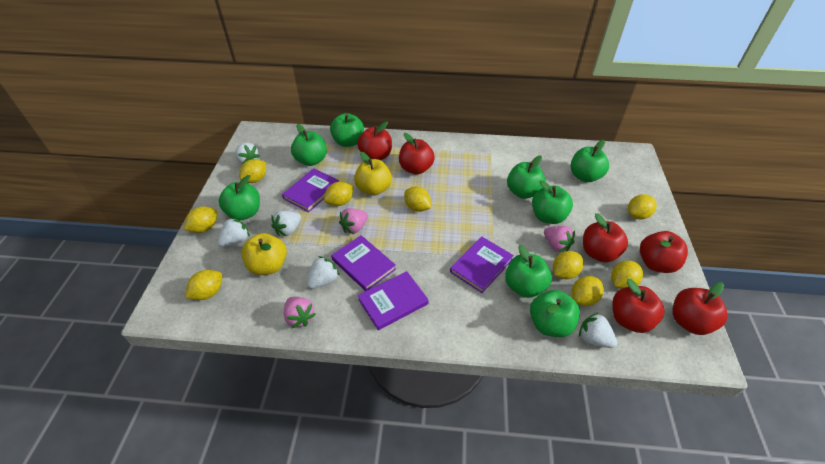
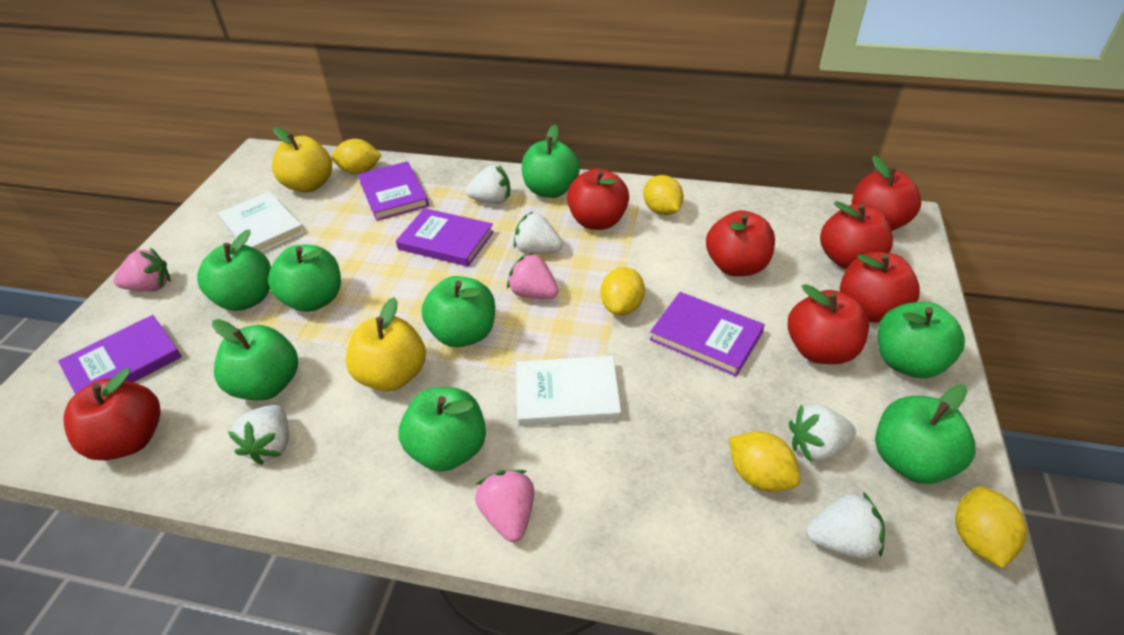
red apple: 6 -> 7
white book: 0 -> 2
yellow lemon: 9 -> 5

